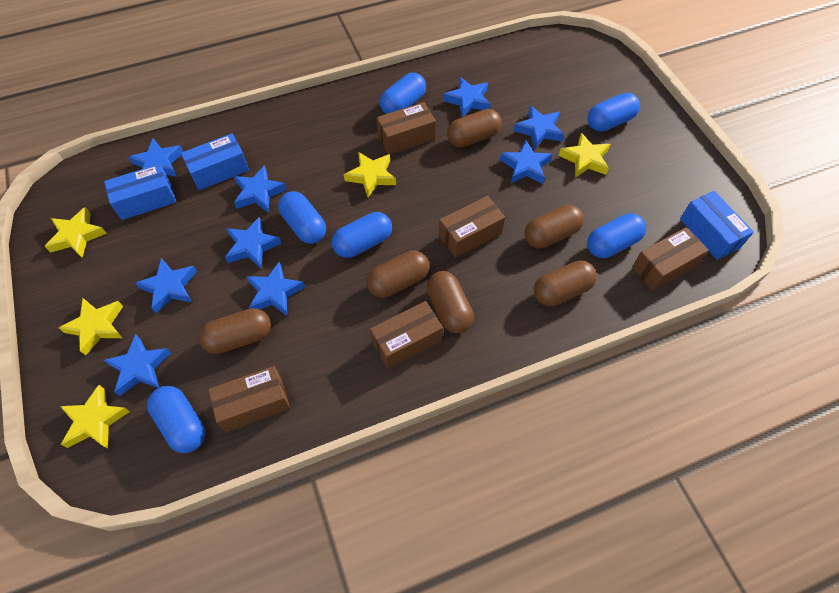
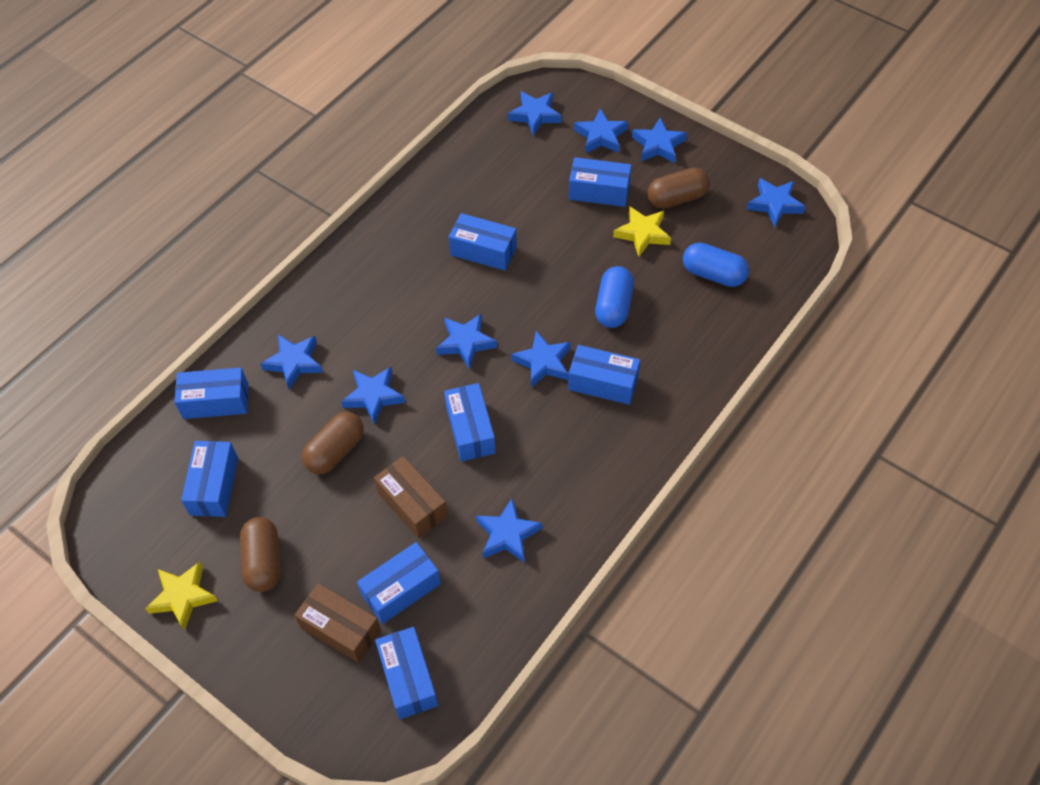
blue box: 3 -> 8
blue capsule: 6 -> 2
brown box: 5 -> 2
brown capsule: 6 -> 3
yellow star: 5 -> 2

